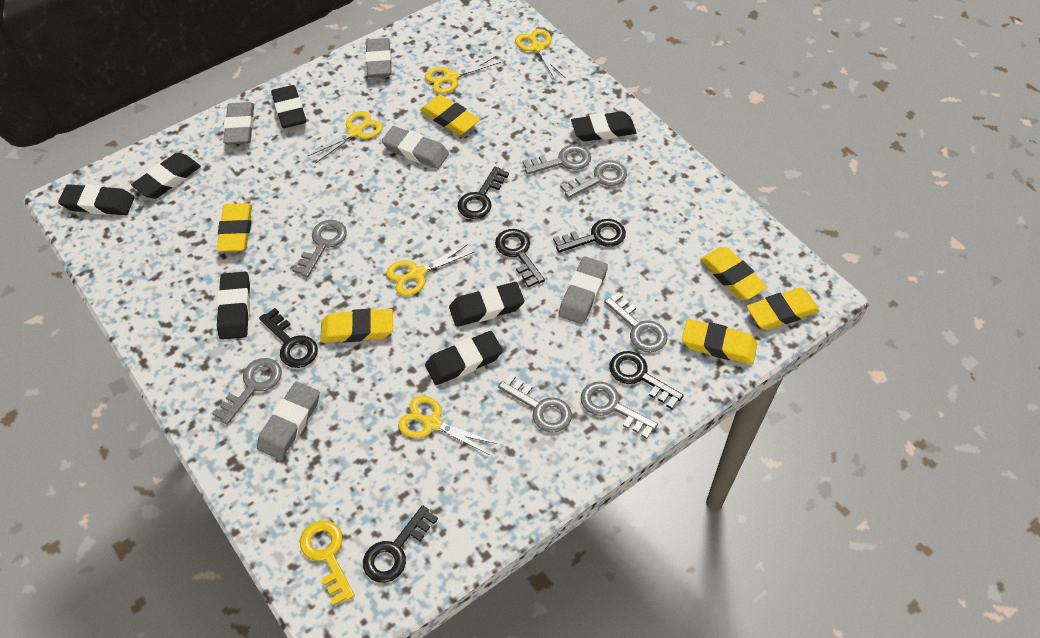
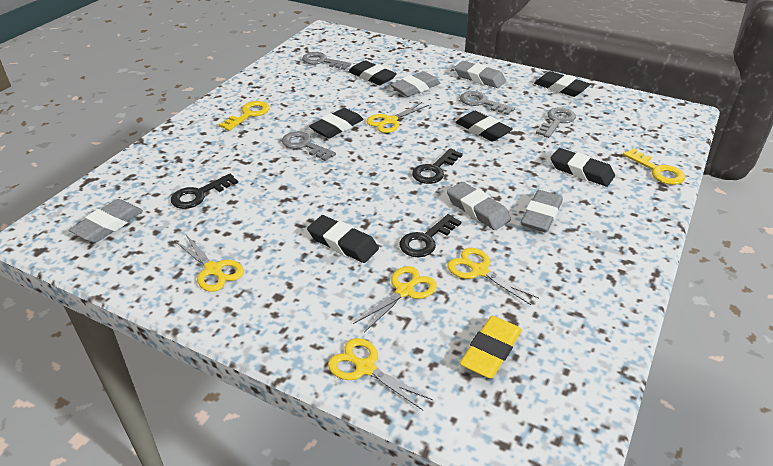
black eraser: 7 -> 6
black key: 6 -> 3
grey key: 7 -> 4
yellow eraser: 6 -> 1
yellow key: 1 -> 2

